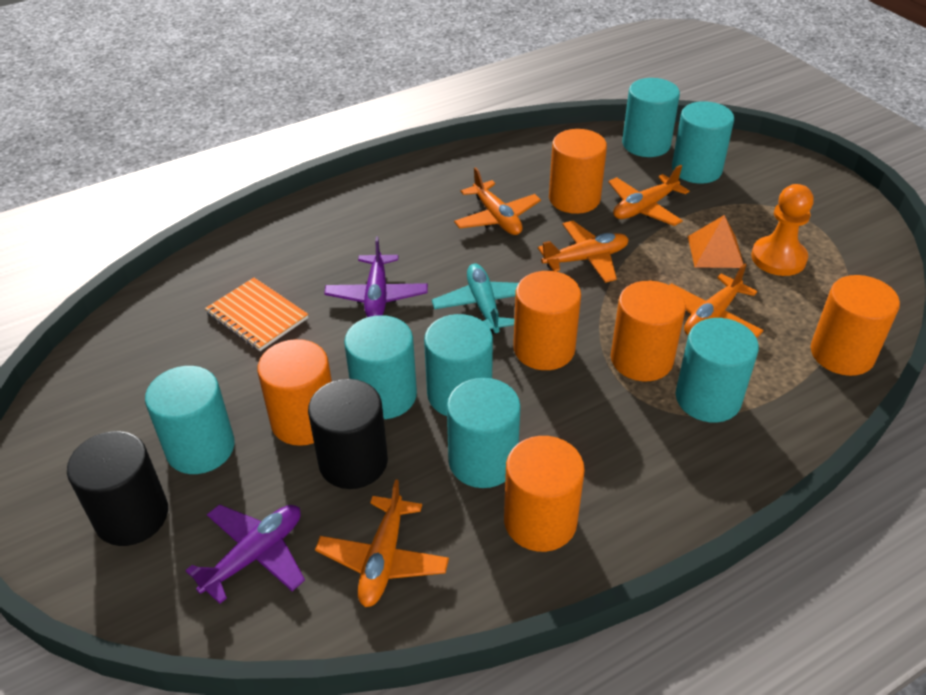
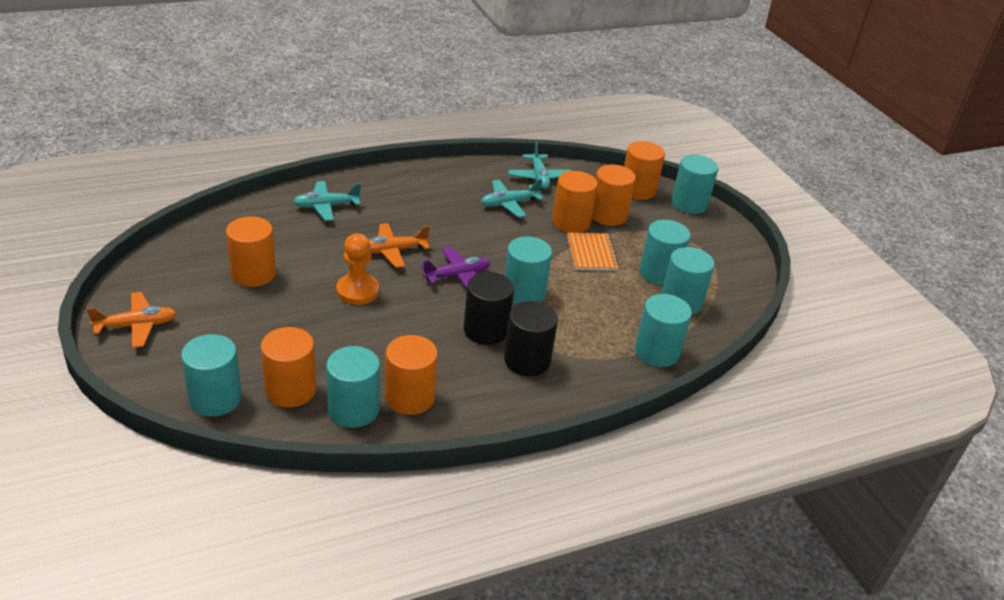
orange plane: 5 -> 2
orange pyramid: 1 -> 0
purple plane: 2 -> 1
turquoise plane: 1 -> 3

